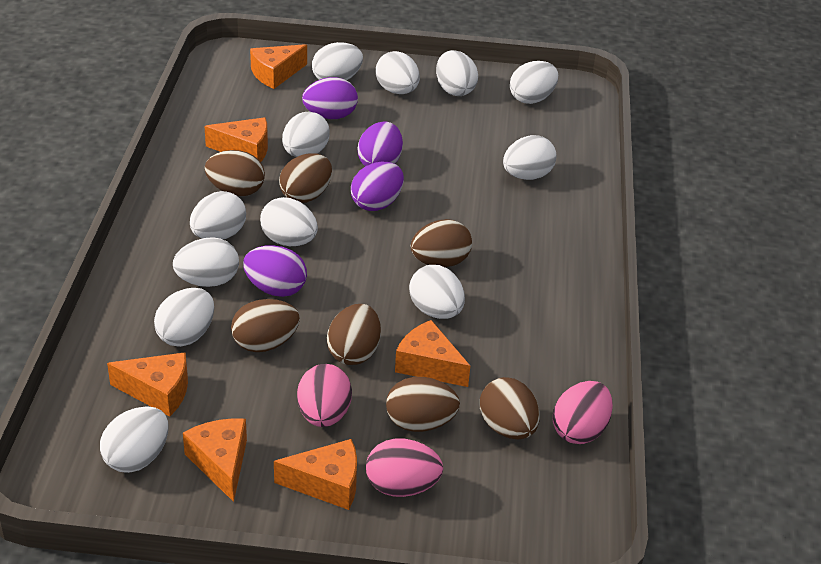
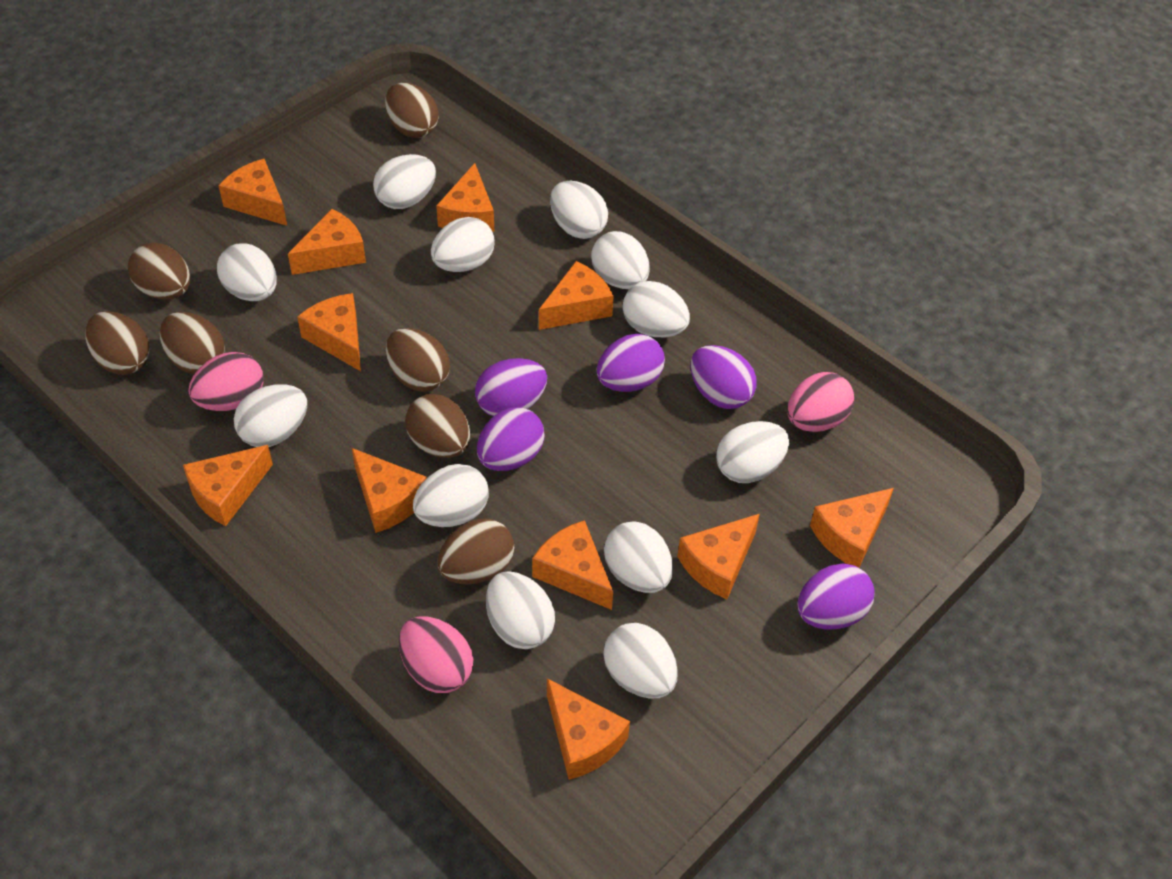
orange cheese: 6 -> 11
purple egg: 4 -> 5

